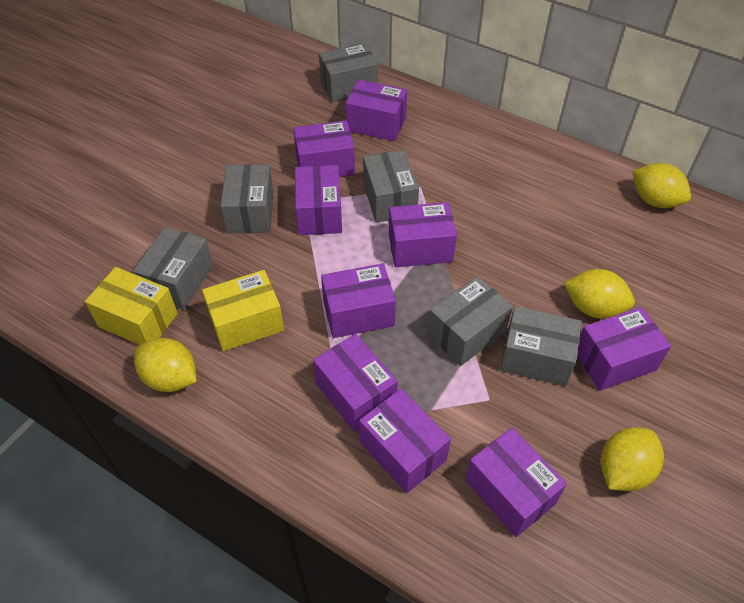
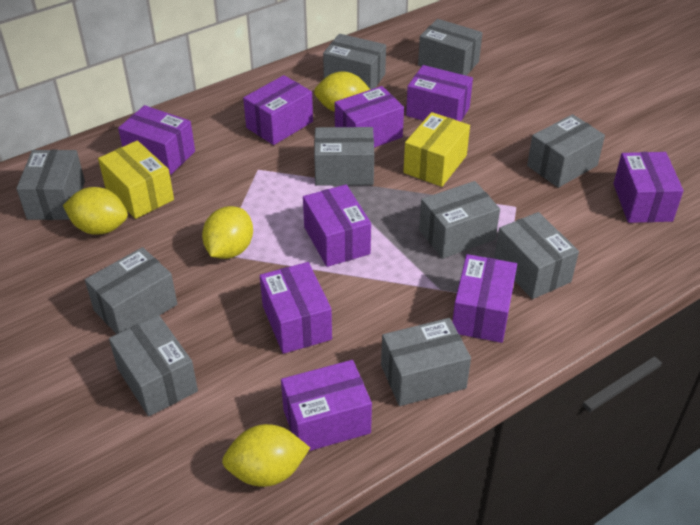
grey box: 6 -> 10

